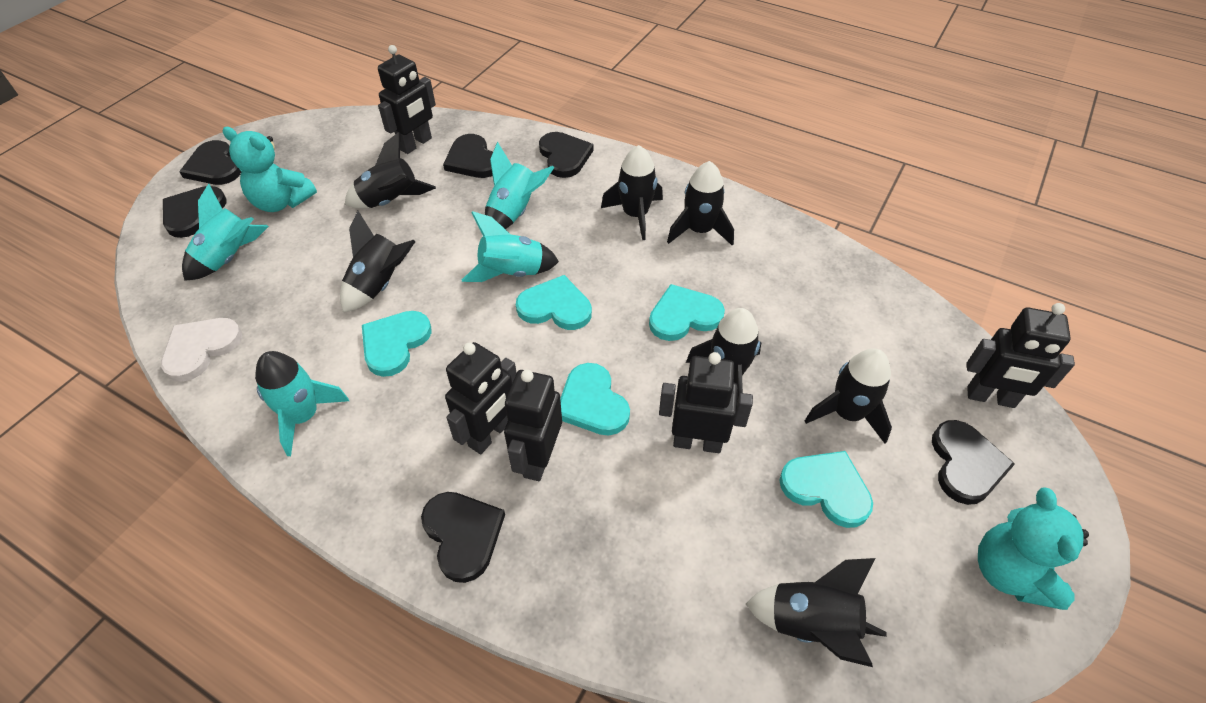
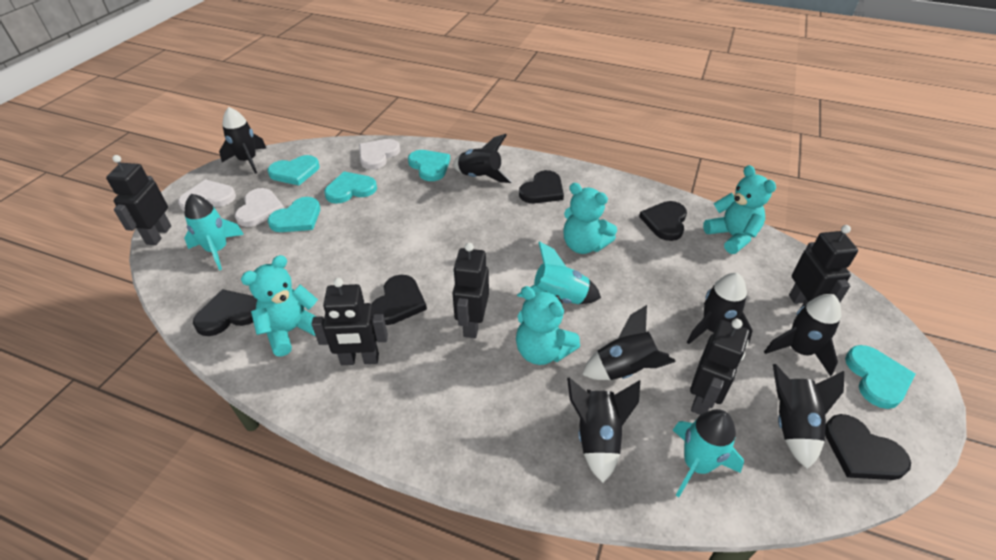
black heart: 6 -> 5
turquoise rocket: 4 -> 3
turquoise teddy bear: 2 -> 4
white heart: 1 -> 3

